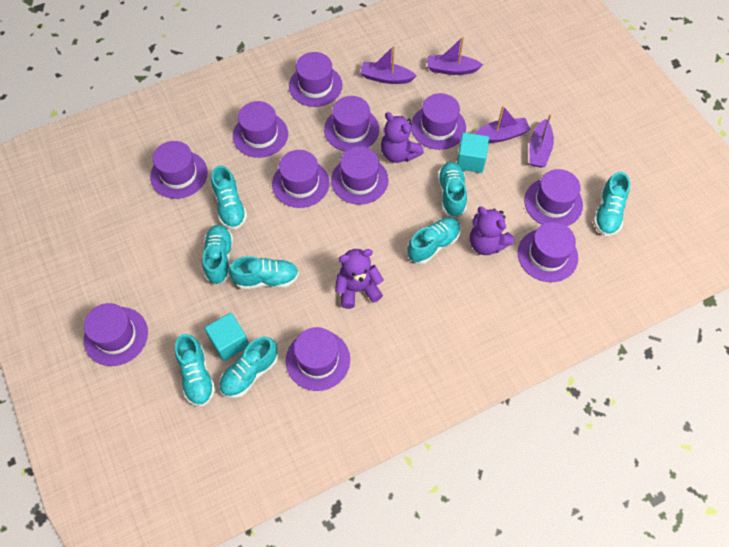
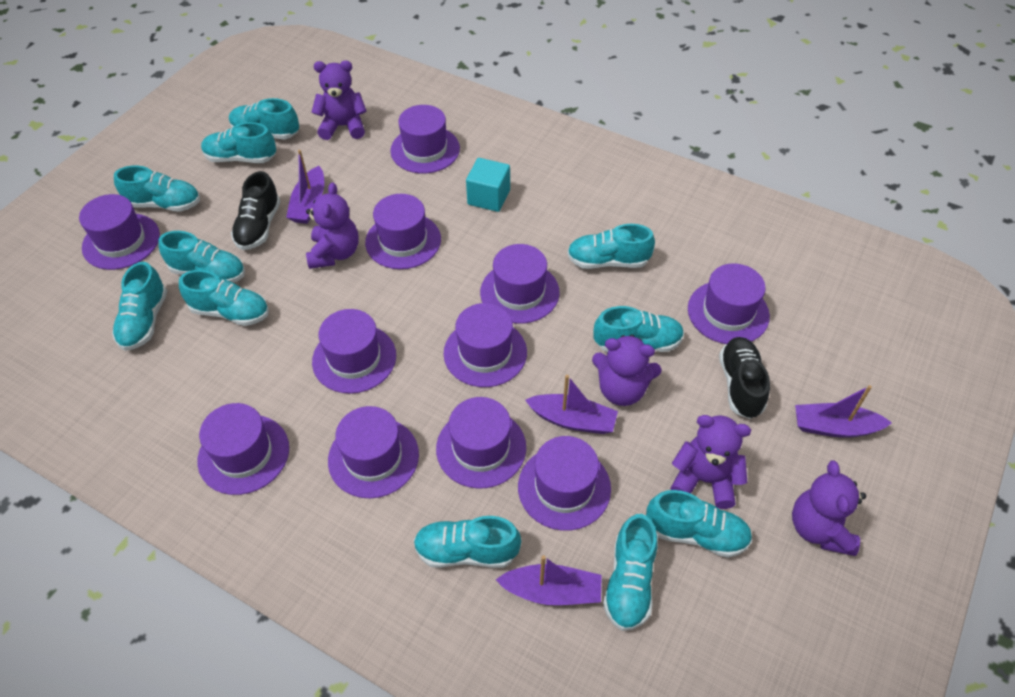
black shoe: 0 -> 2
purple teddy bear: 3 -> 5
turquoise cube: 2 -> 1
turquoise shoe: 8 -> 11

